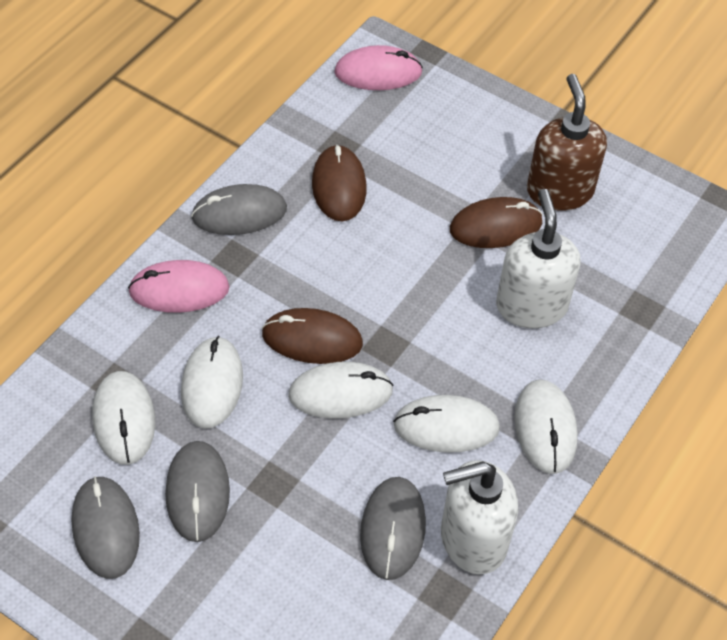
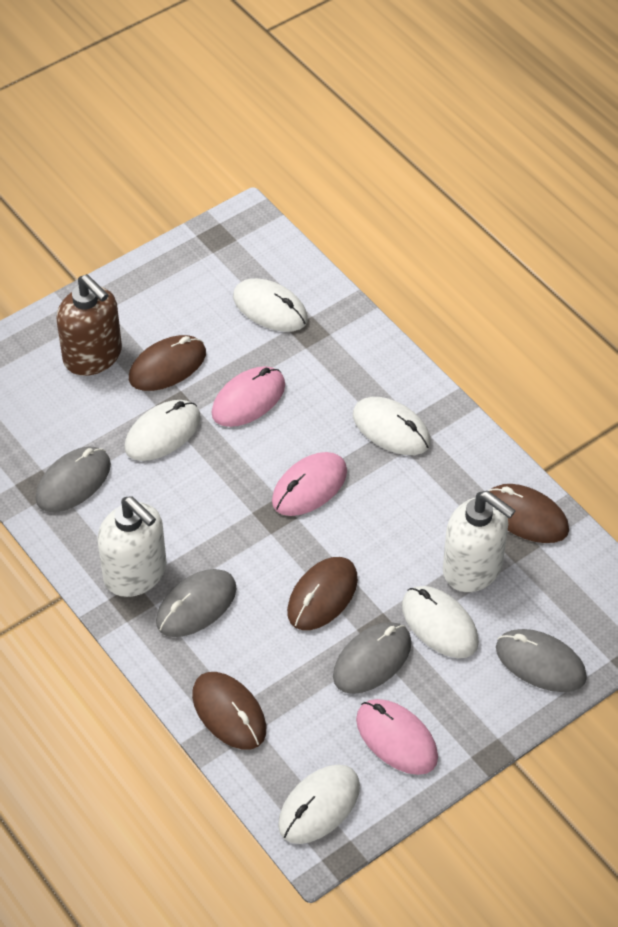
brown mouse: 3 -> 4
pink mouse: 2 -> 3

